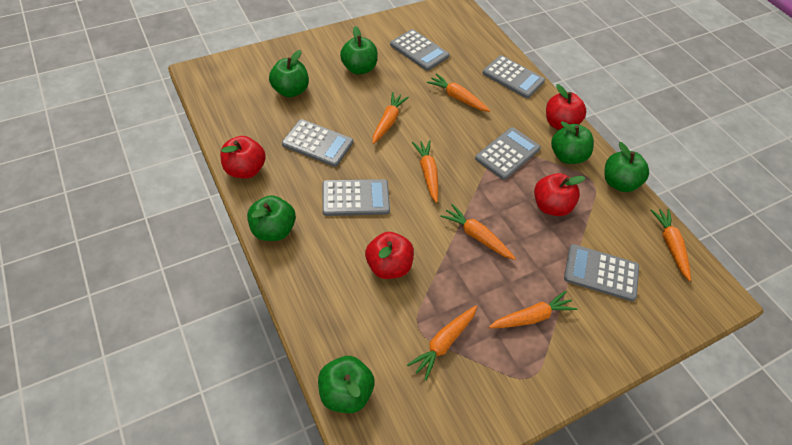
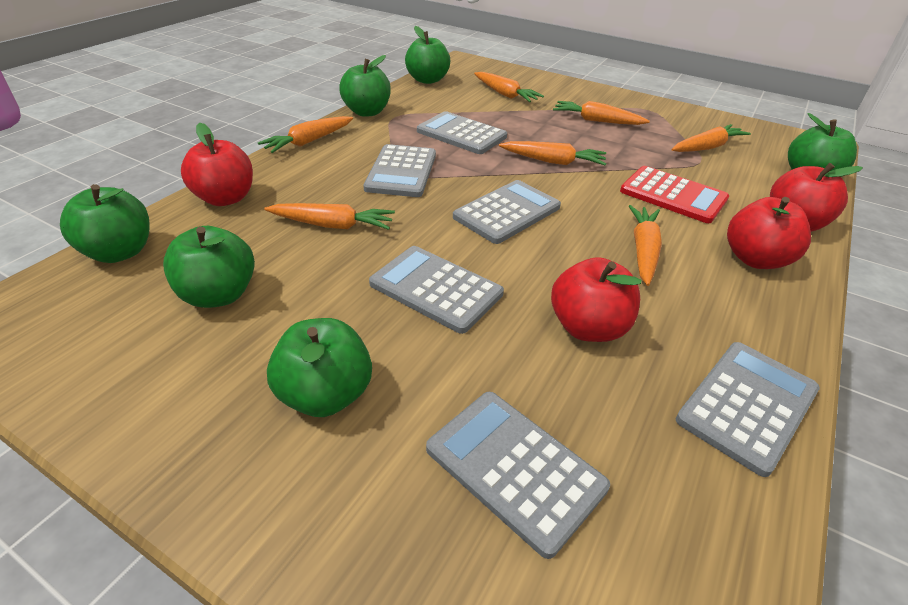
red calculator: 0 -> 1

